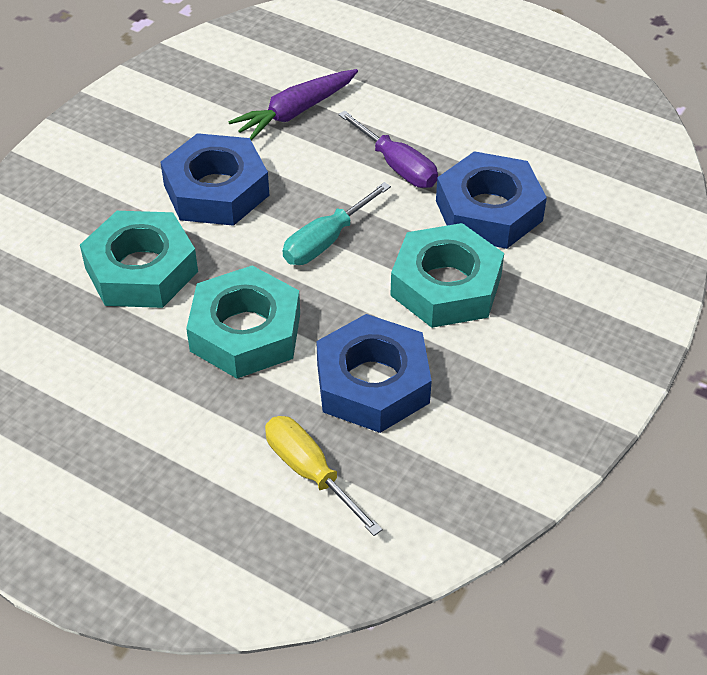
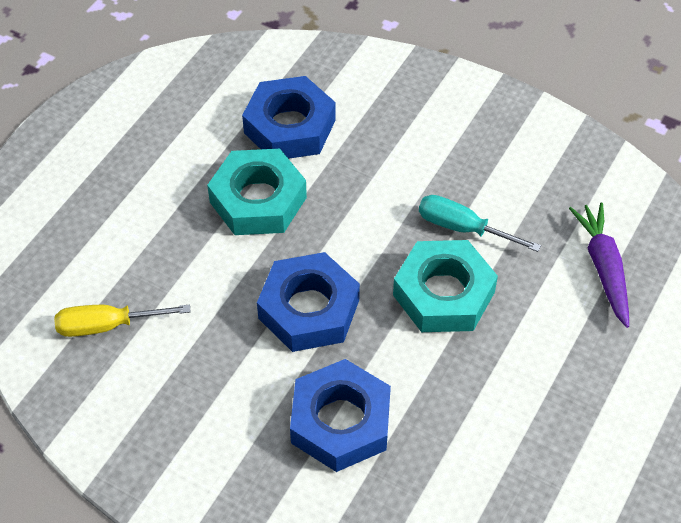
purple screwdriver: 1 -> 0
turquoise nut: 3 -> 2

